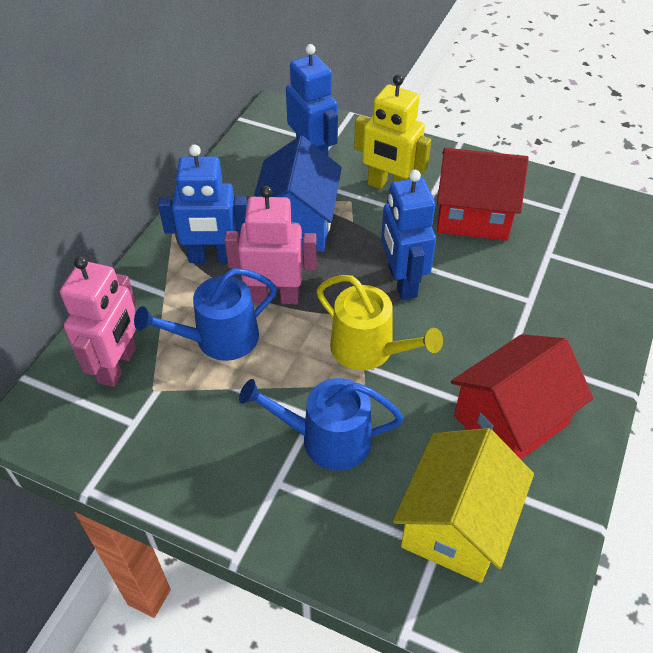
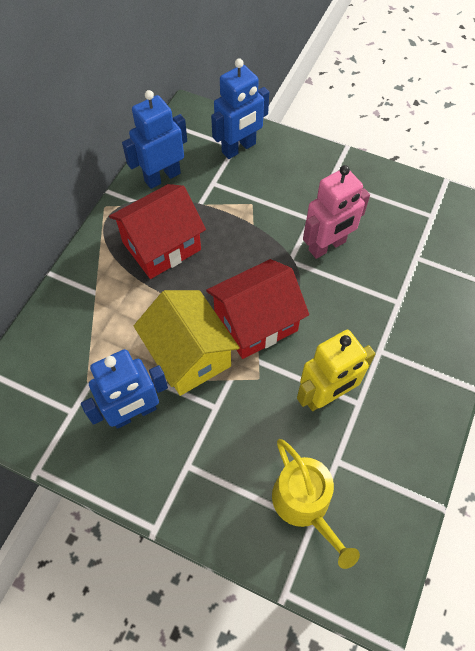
blue house: 1 -> 0
blue watering can: 2 -> 0
pink robot: 2 -> 1

